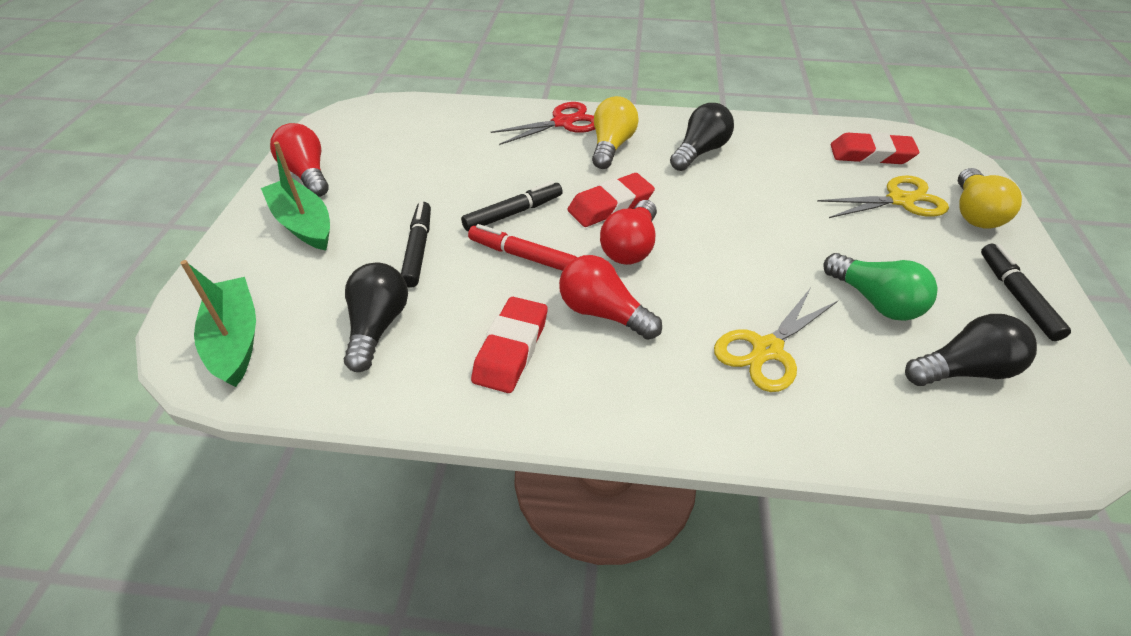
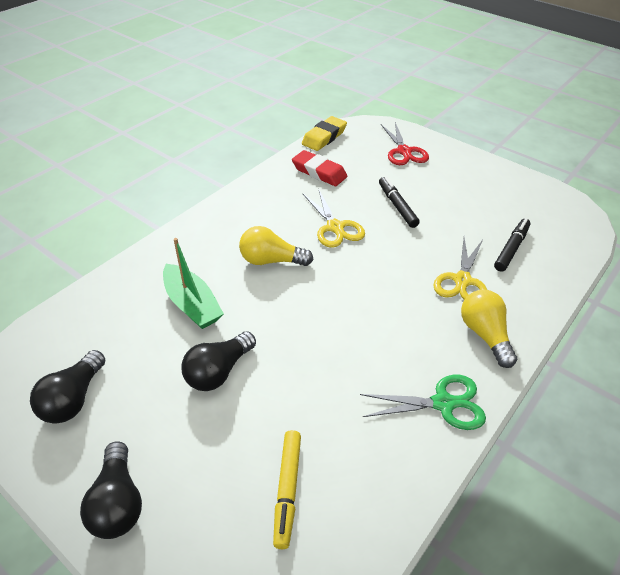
black marker: 3 -> 2
green boat: 2 -> 1
green light bulb: 1 -> 0
green scissors: 0 -> 1
red eraser: 3 -> 1
red light bulb: 3 -> 0
red marker: 1 -> 0
yellow eraser: 0 -> 1
yellow marker: 0 -> 1

